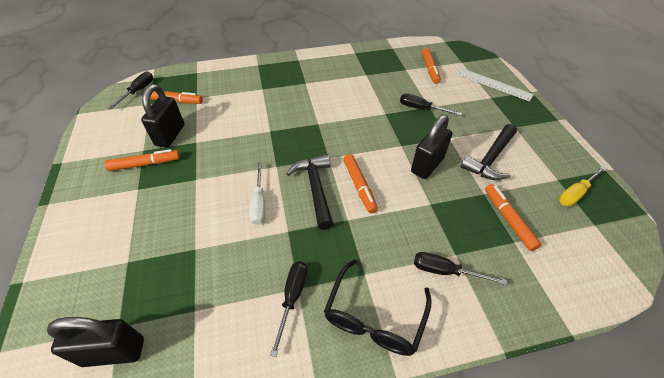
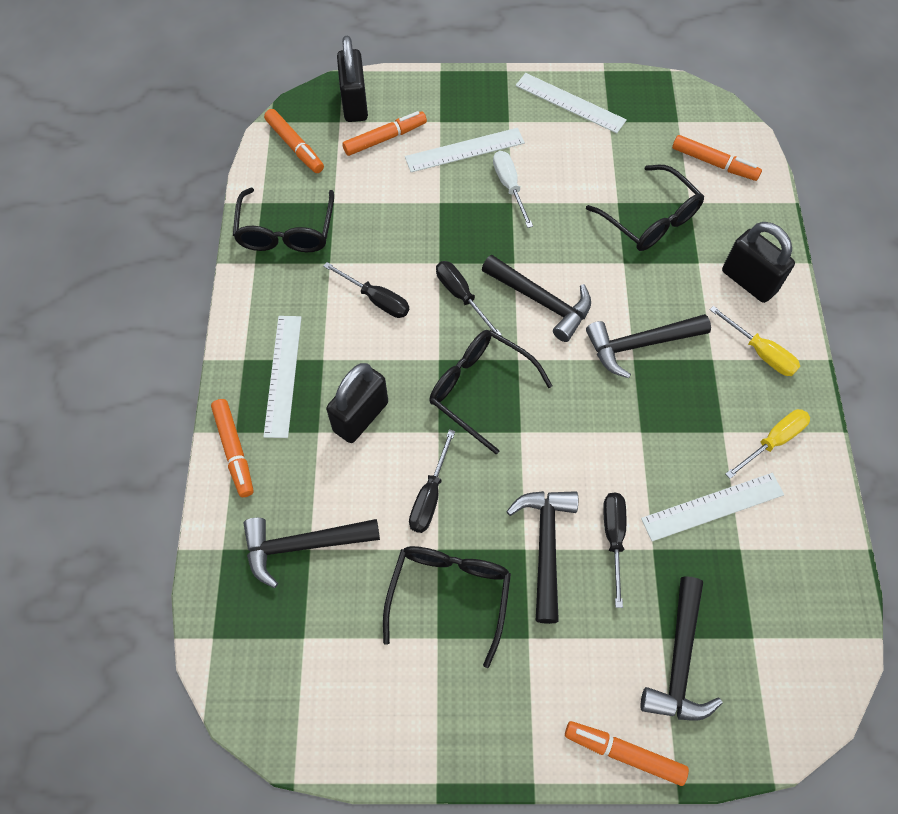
black glasses: 1 -> 4
black hammer: 2 -> 5
white ruler: 1 -> 4
yellow screwdriver: 1 -> 2

